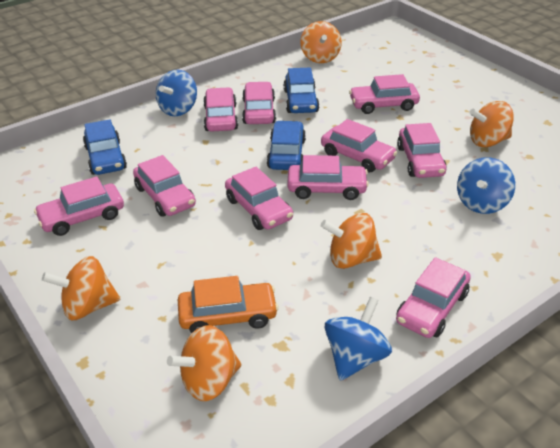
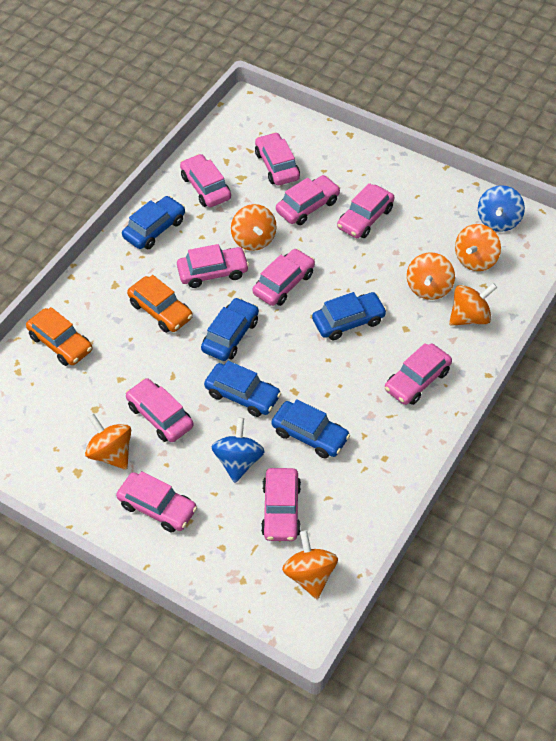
blue car: 3 -> 5
blue spinning top: 3 -> 2
orange car: 1 -> 2
orange spinning top: 5 -> 6

